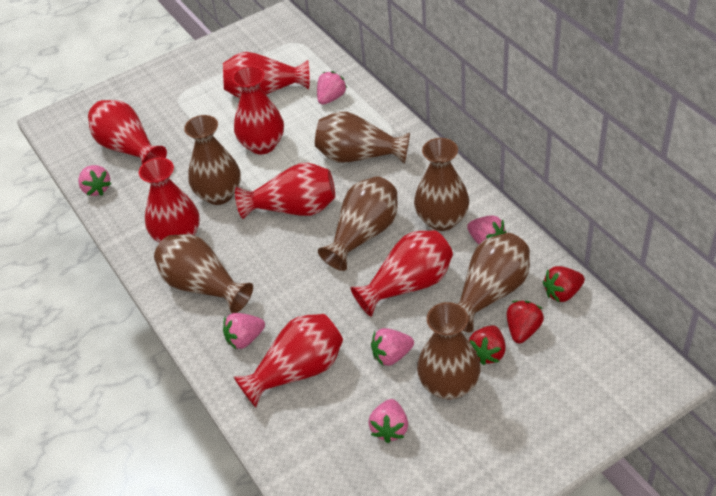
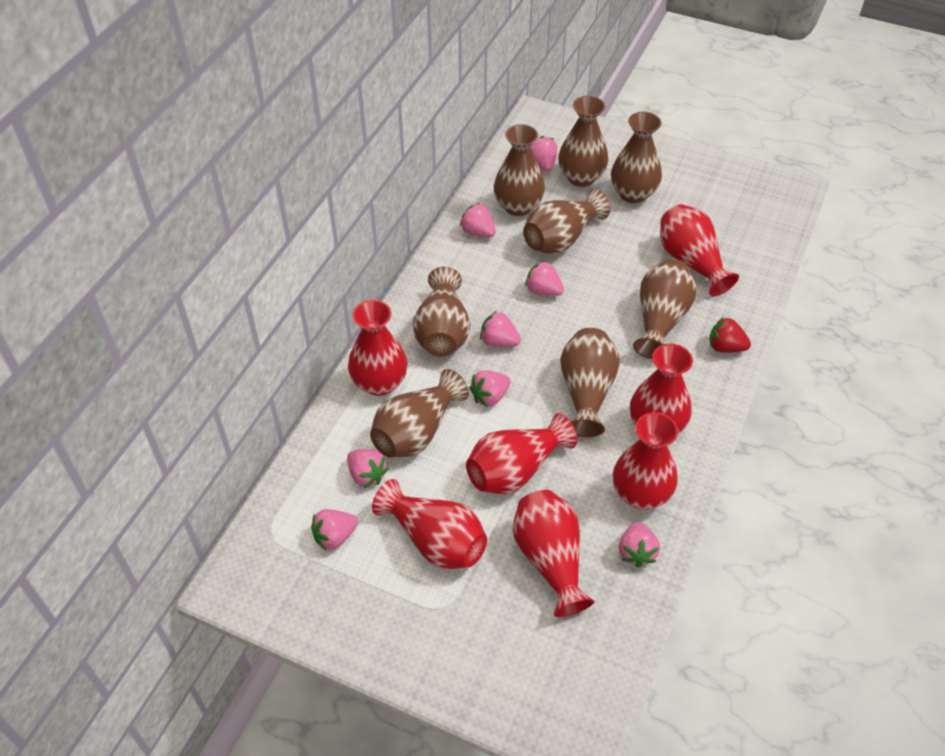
brown vase: 7 -> 8
pink strawberry: 6 -> 8
red strawberry: 3 -> 1

